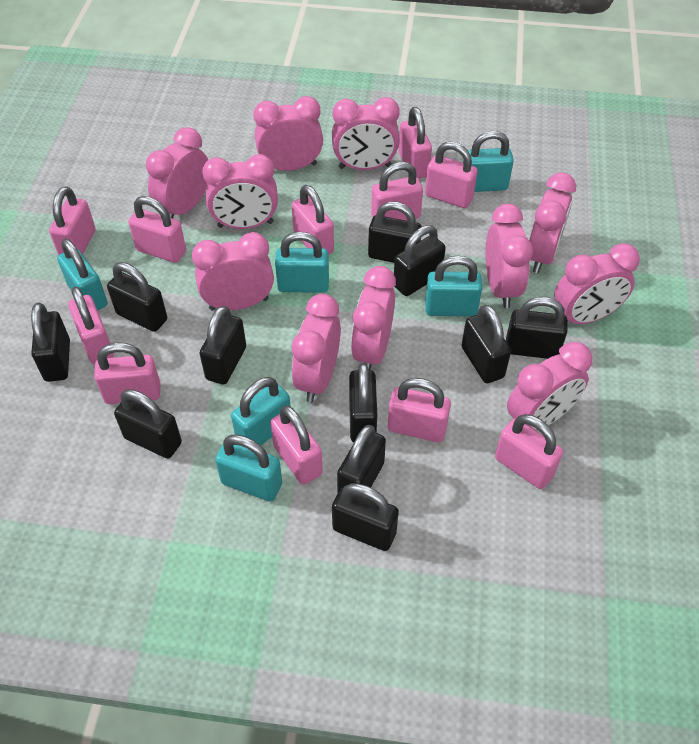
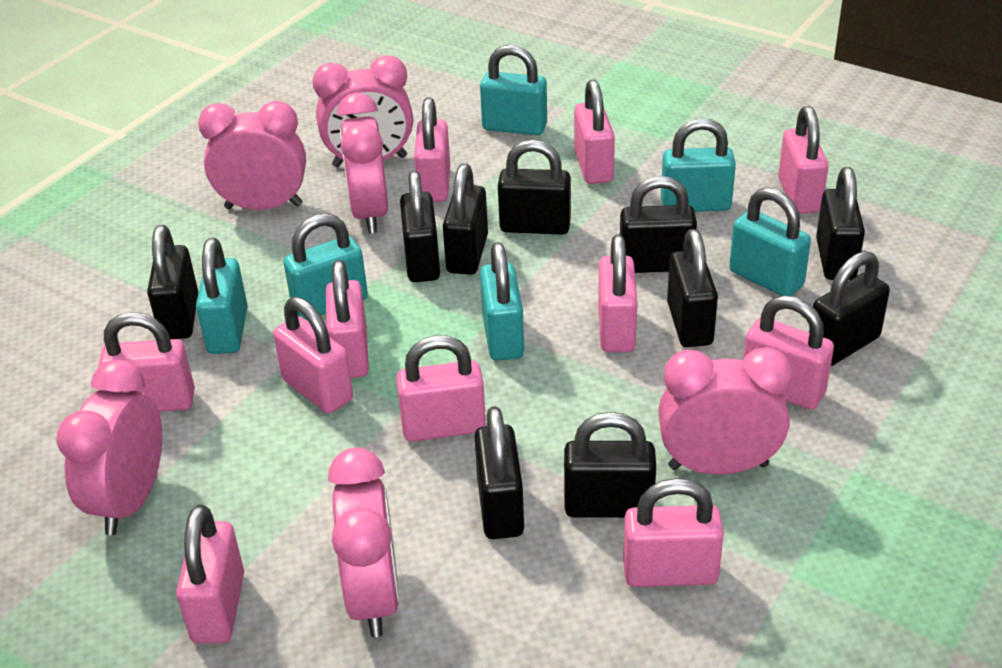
black padlock: 11 -> 10
pink clock: 11 -> 6

